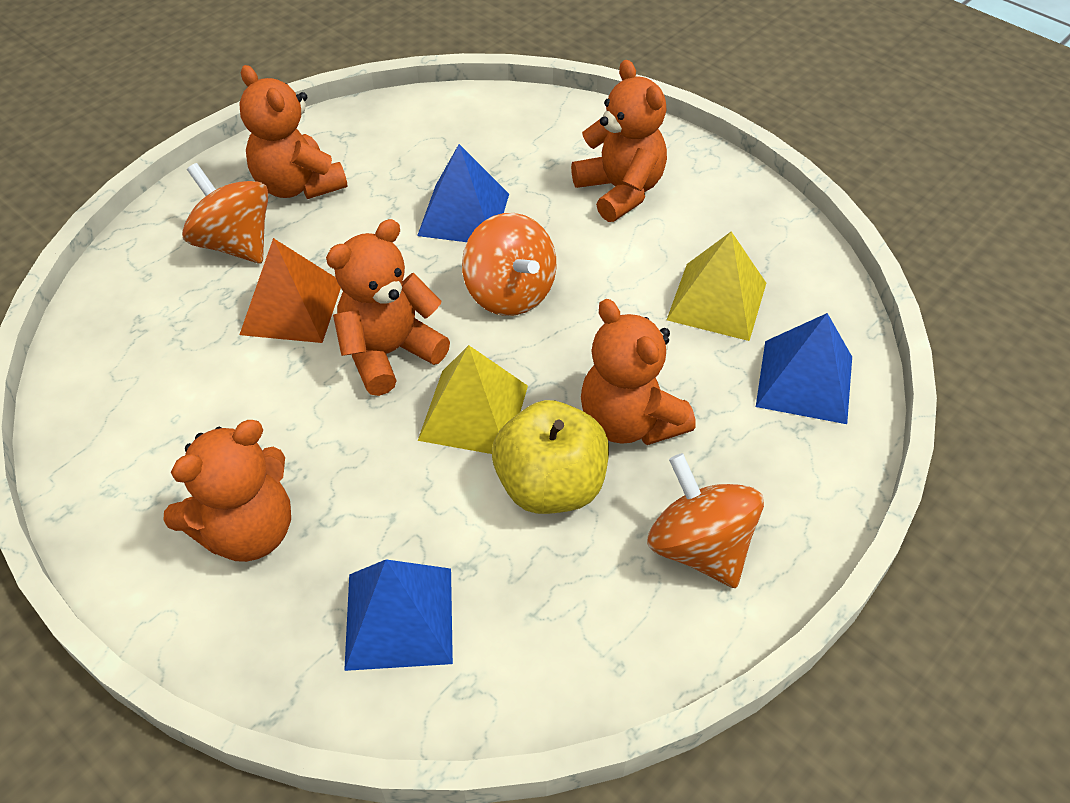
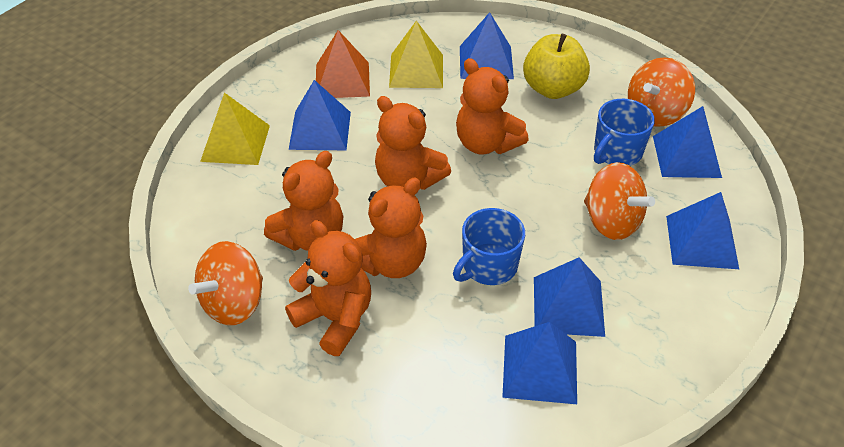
blue mug: 0 -> 2
blue pyramid: 3 -> 6

